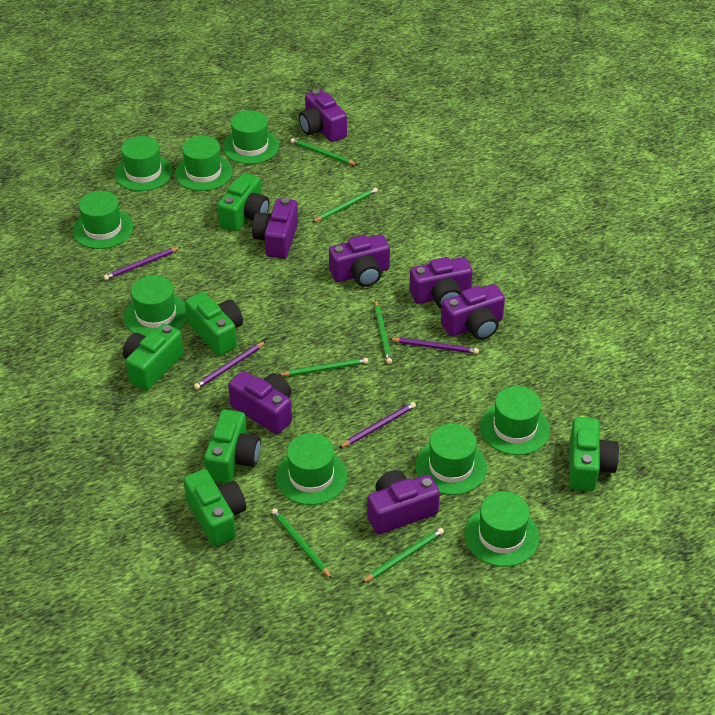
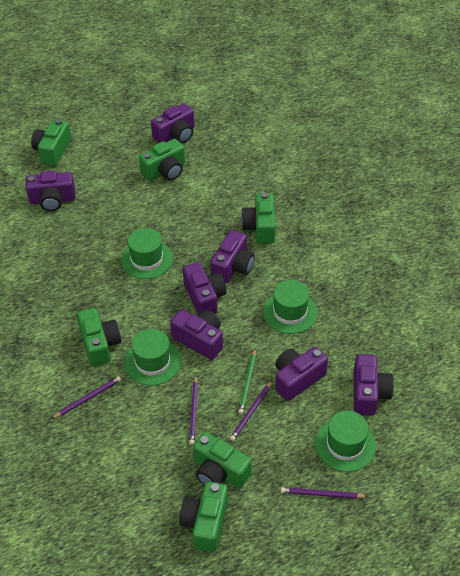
green hat: 9 -> 4
green pencil: 6 -> 1

